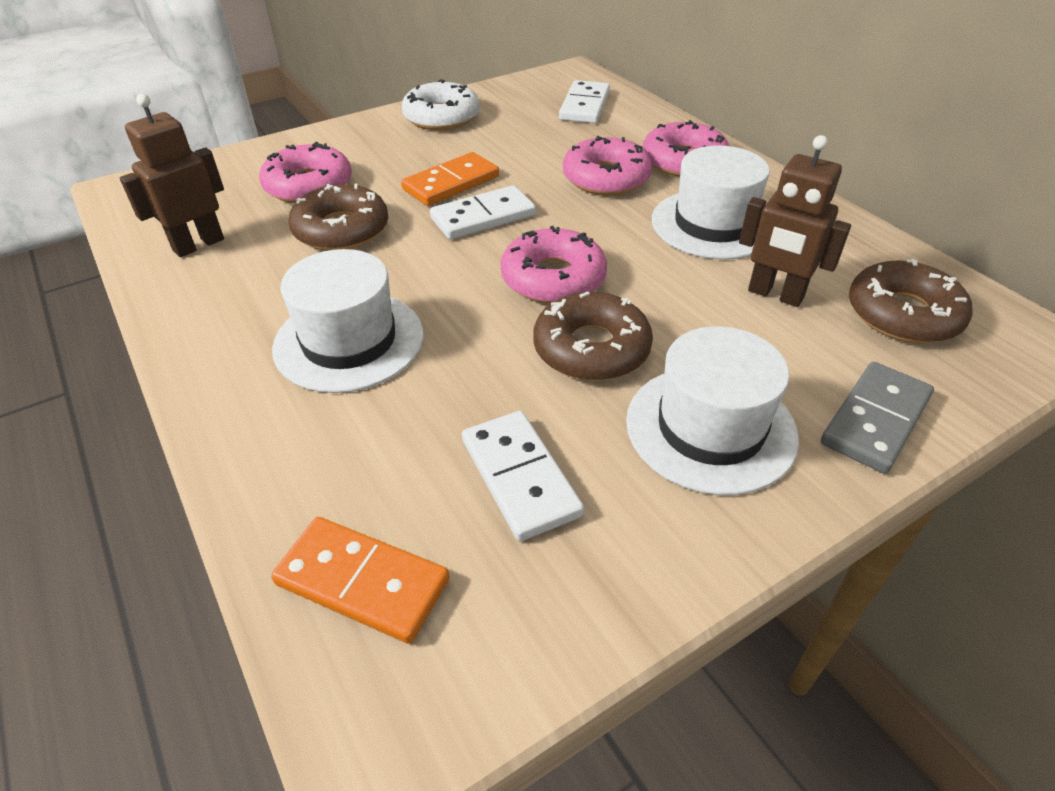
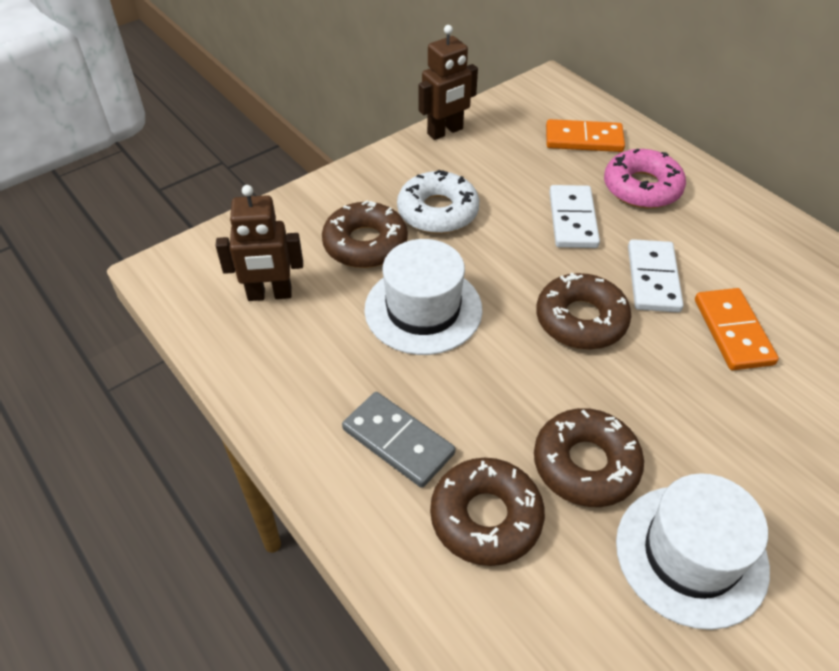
brown donut: 3 -> 4
pink donut: 4 -> 1
white domino: 3 -> 2
white hat: 3 -> 2

